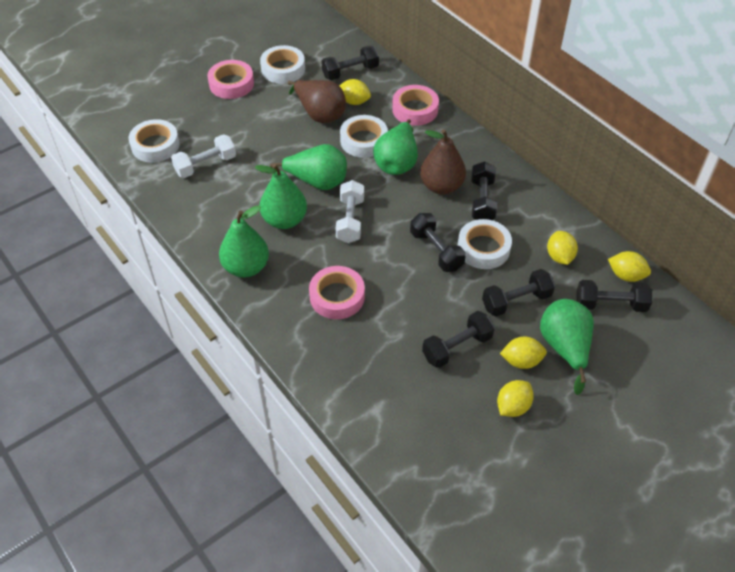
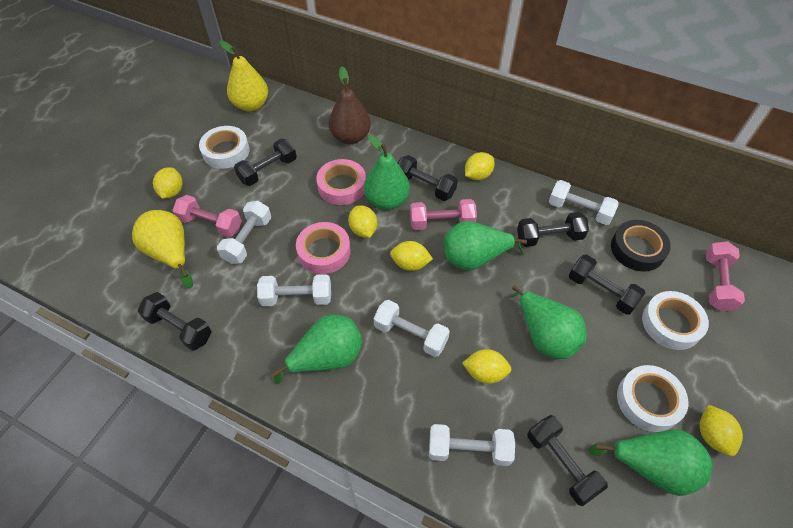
black tape: 0 -> 1
brown pear: 2 -> 1
pink dumbbell: 0 -> 3
pink tape: 3 -> 2
white dumbbell: 2 -> 5
white tape: 4 -> 3
yellow lemon: 5 -> 6
yellow pear: 0 -> 2

